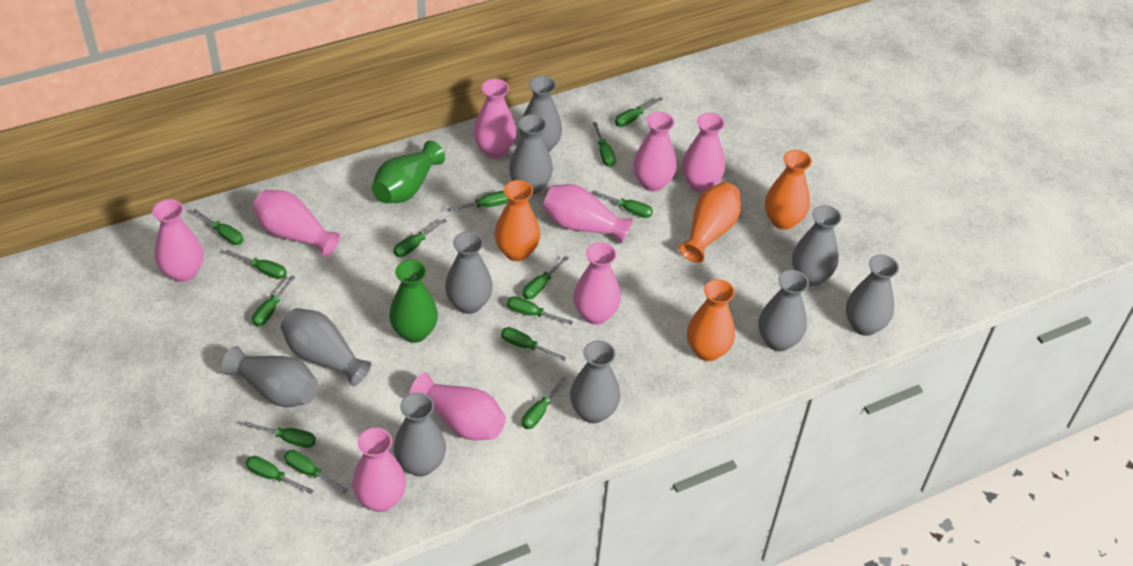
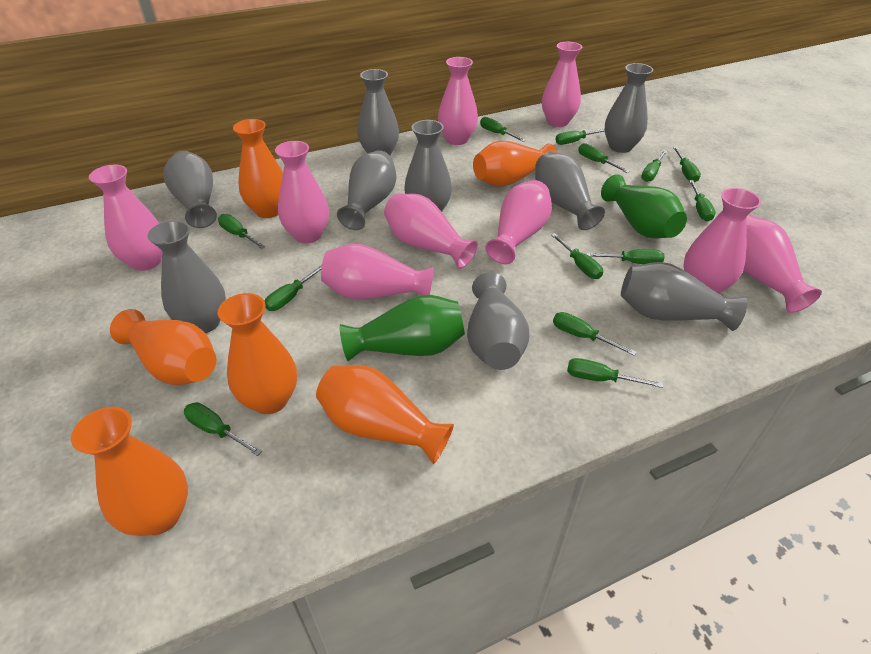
green screwdriver: 15 -> 13
grey vase: 10 -> 9
orange vase: 4 -> 6

